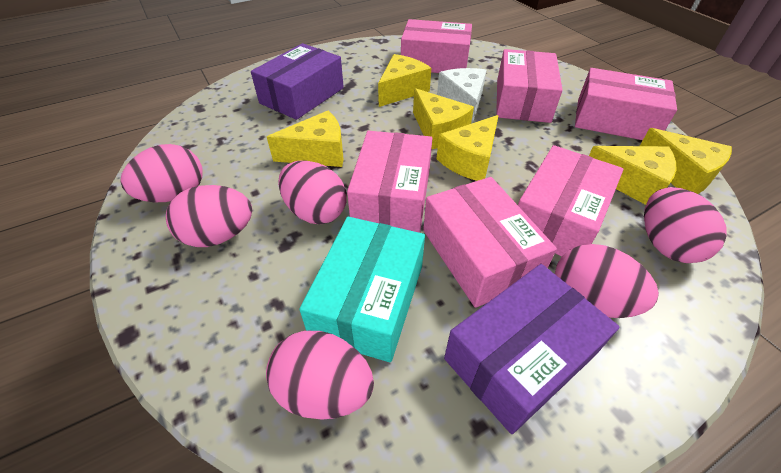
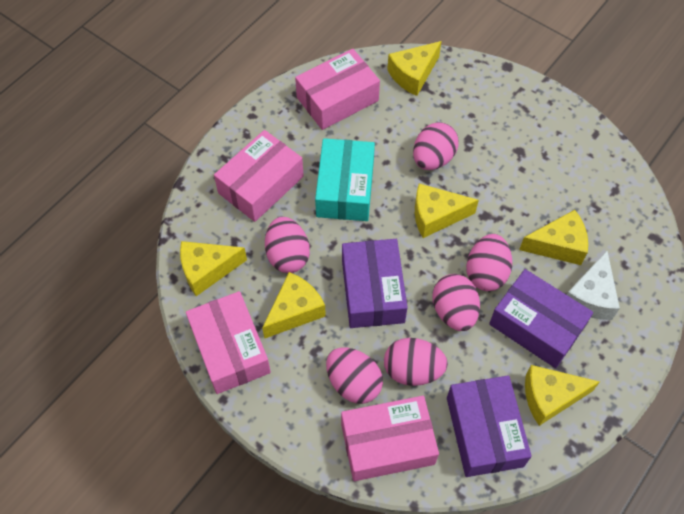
pink box: 6 -> 4
purple box: 2 -> 3

